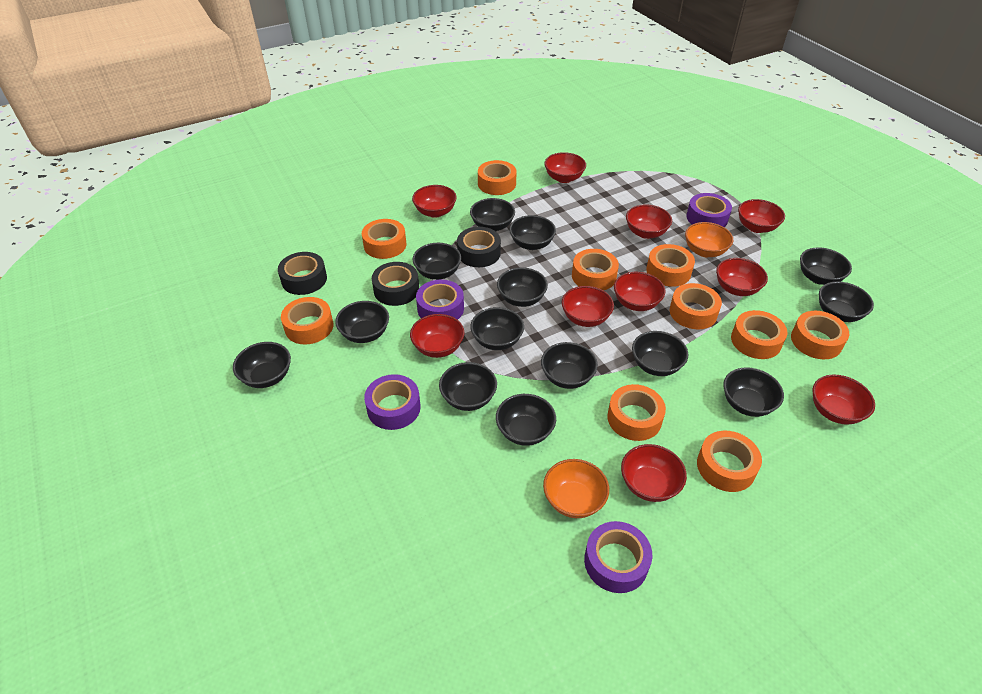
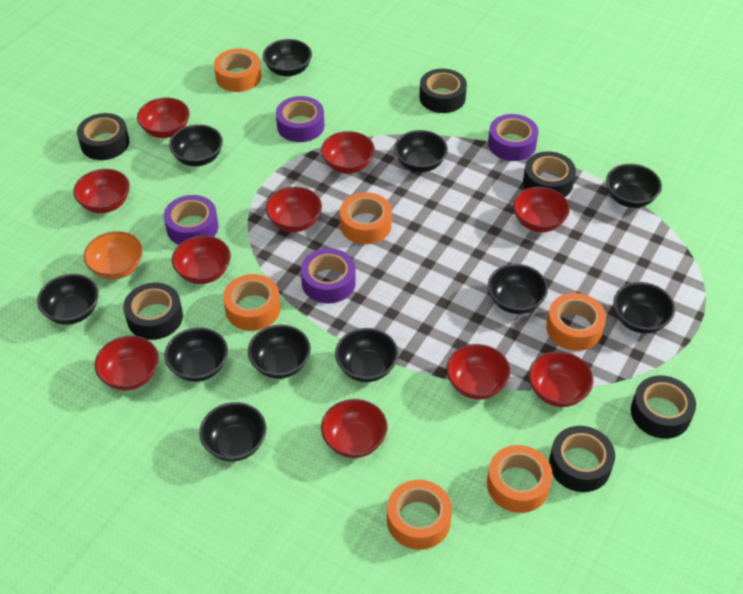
black bowl: 14 -> 11
black tape: 3 -> 6
orange bowl: 2 -> 1
orange tape: 10 -> 6

